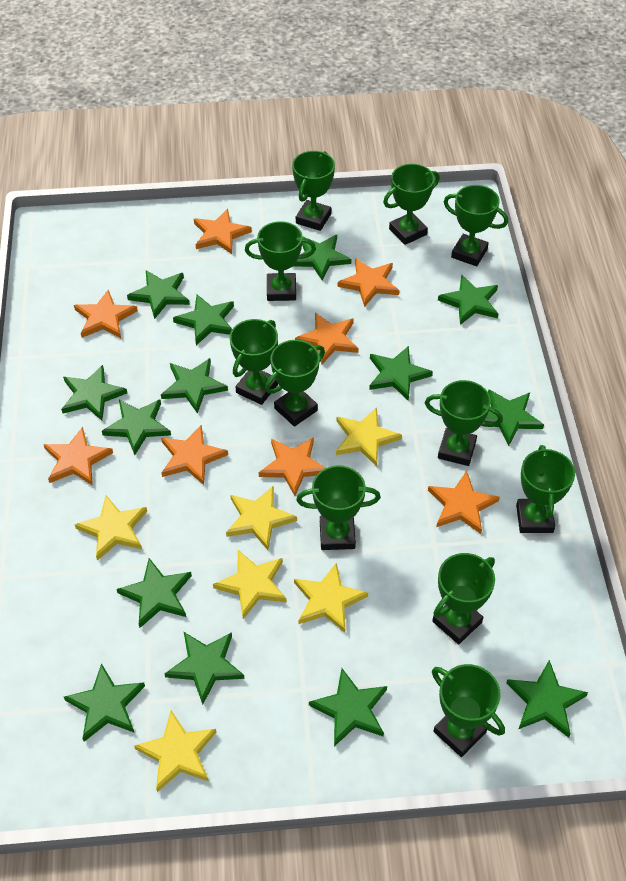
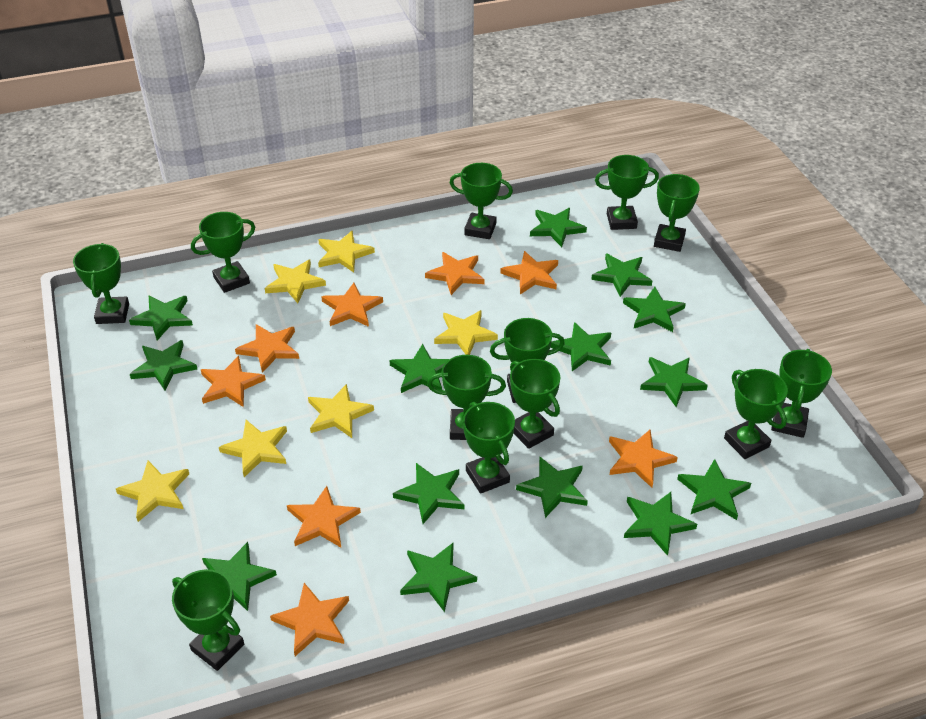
green trophy: 11 -> 12

